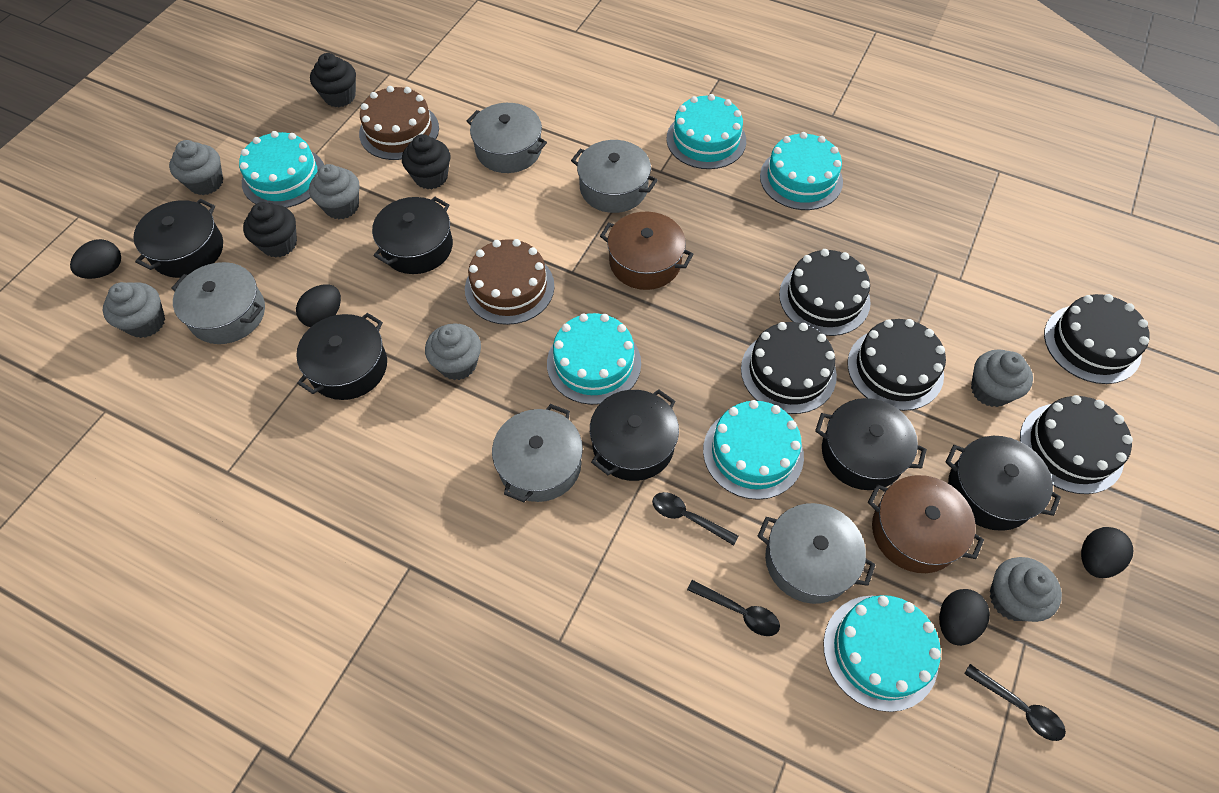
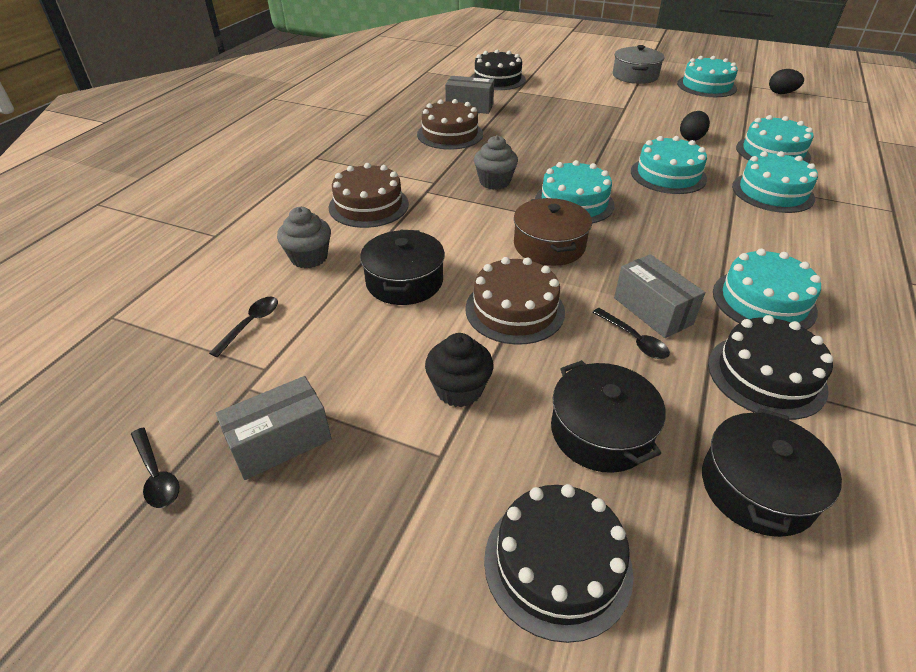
black cake: 5 -> 3
black cupcake: 3 -> 1
black egg: 4 -> 2
black pot: 6 -> 3
brown cake: 2 -> 3
brown pot: 2 -> 1
grey box: 0 -> 3
grey cupcake: 6 -> 2
grey pot: 5 -> 1

